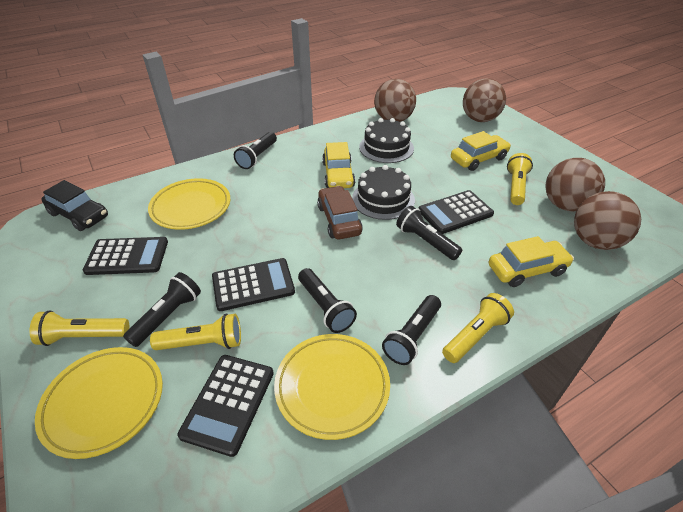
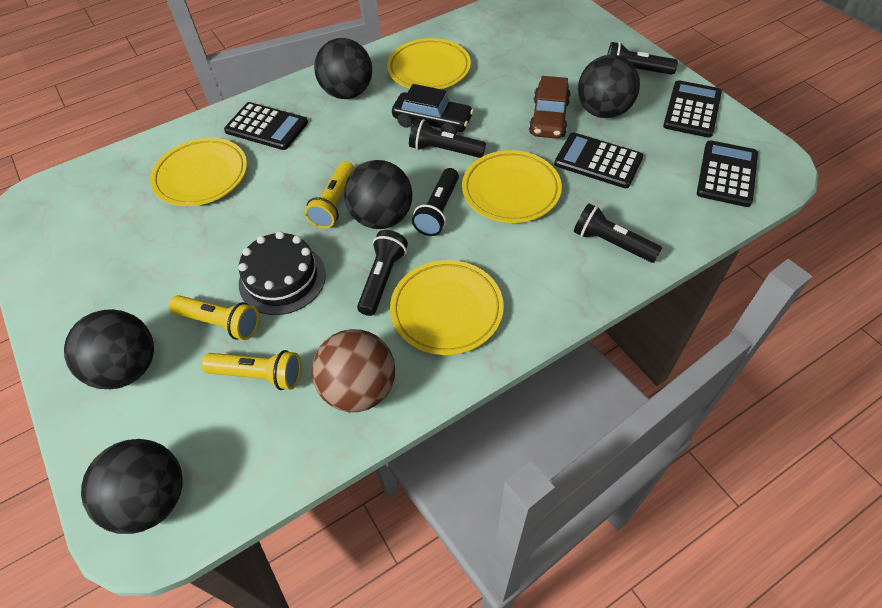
black ball: 0 -> 5
black cake: 2 -> 1
brown ball: 4 -> 1
yellow car: 3 -> 0
yellow flashlight: 4 -> 3
yellow plate: 3 -> 4

